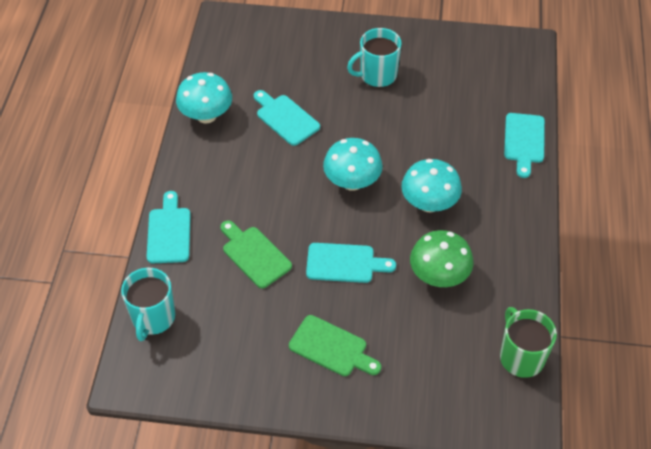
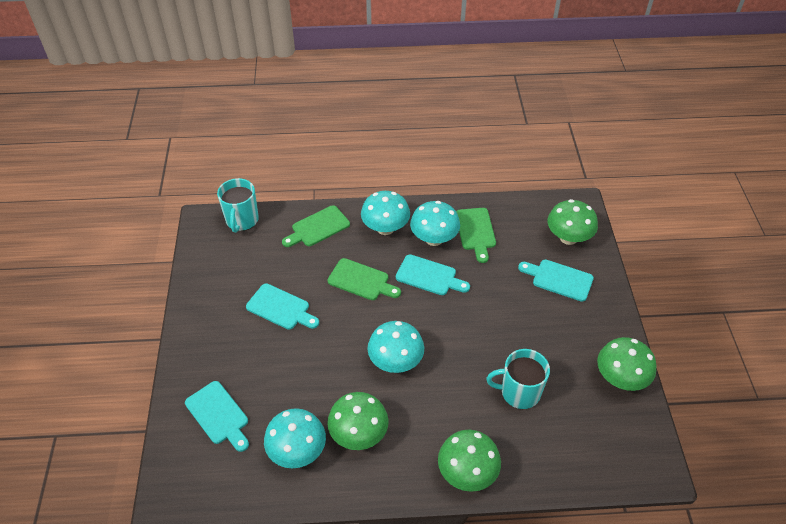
green cutting board: 2 -> 3
green mug: 1 -> 0
green mushroom: 1 -> 4
turquoise mushroom: 3 -> 4

